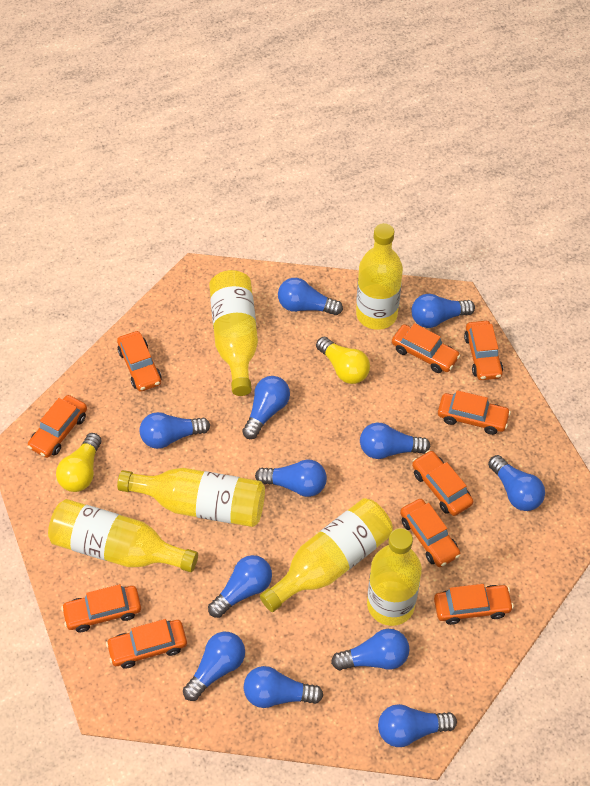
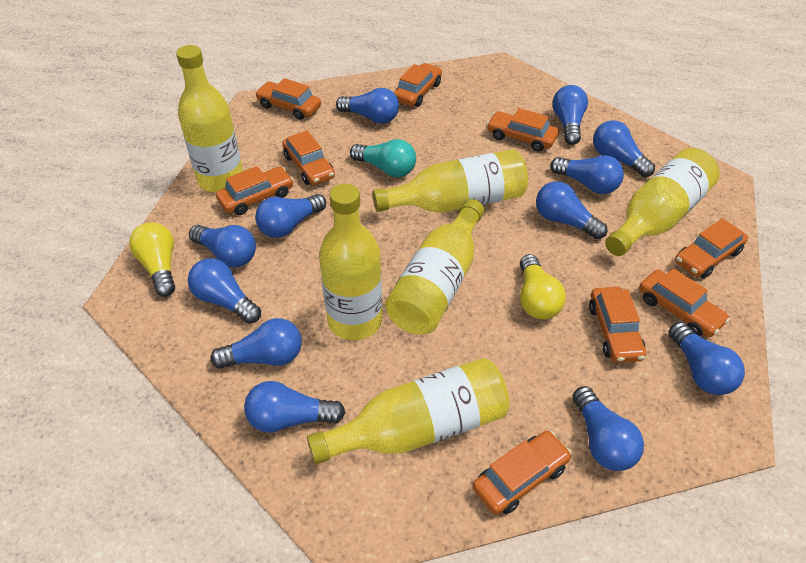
orange car: 10 -> 9
turquoise light bulb: 0 -> 1

